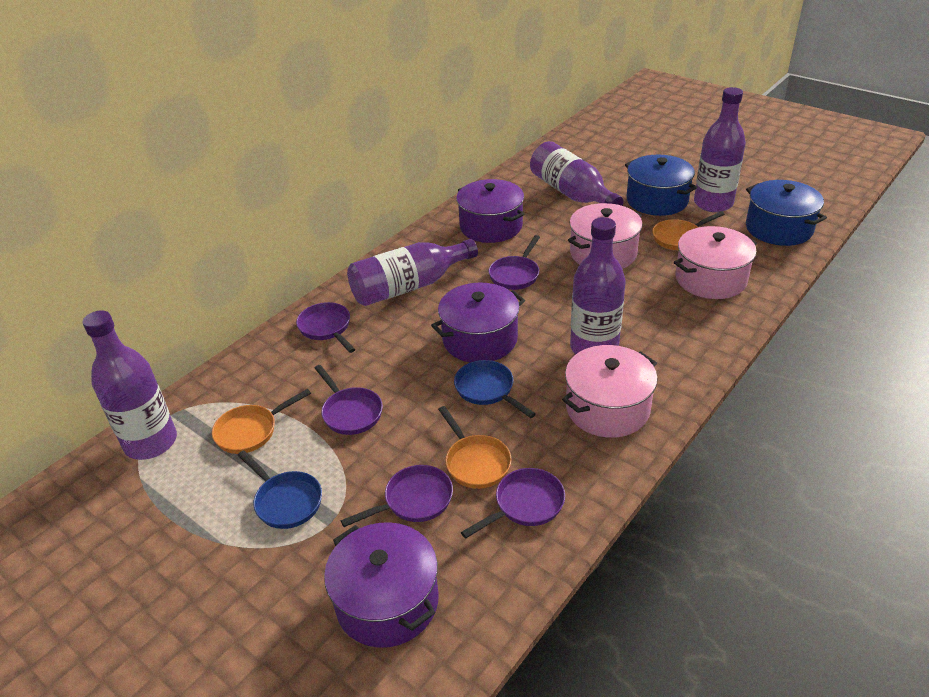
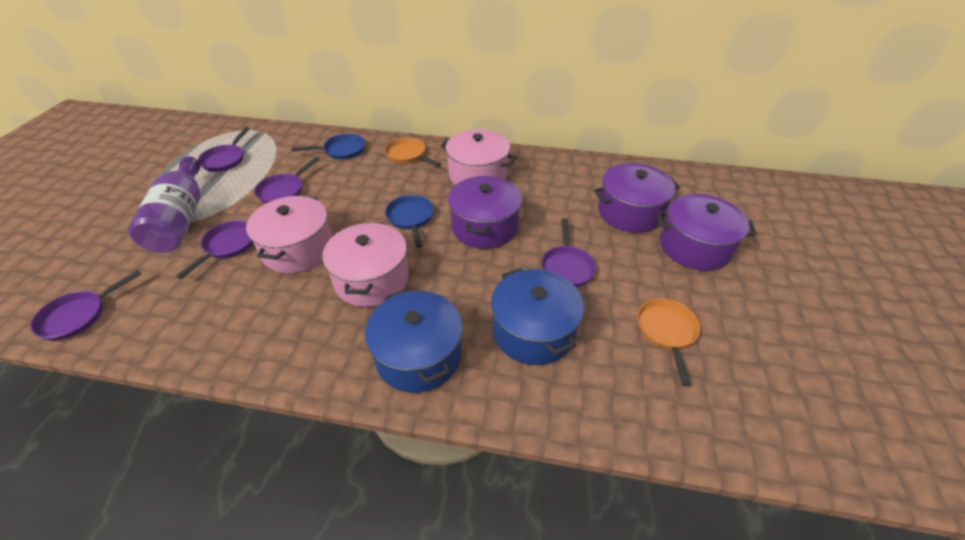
orange pan: 3 -> 2
purple bottle: 5 -> 1

